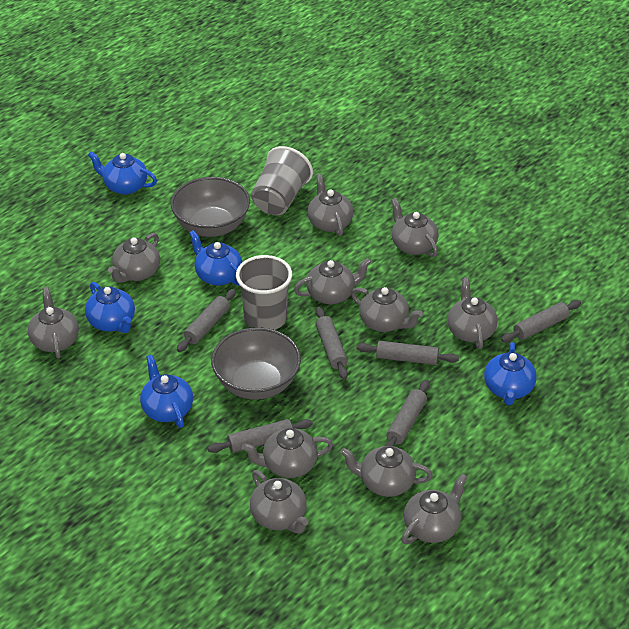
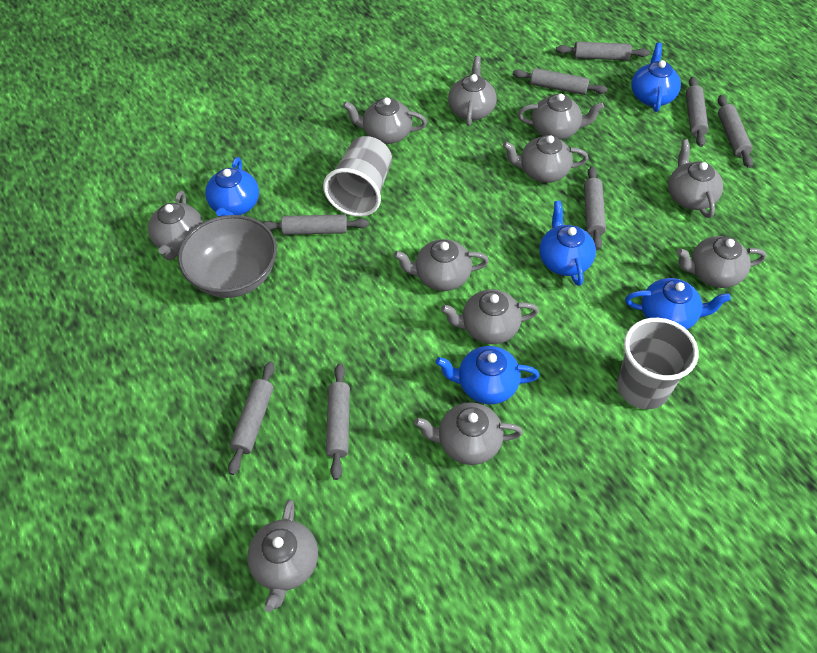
grey bowl: 2 -> 1
grey rolling pin: 6 -> 8

